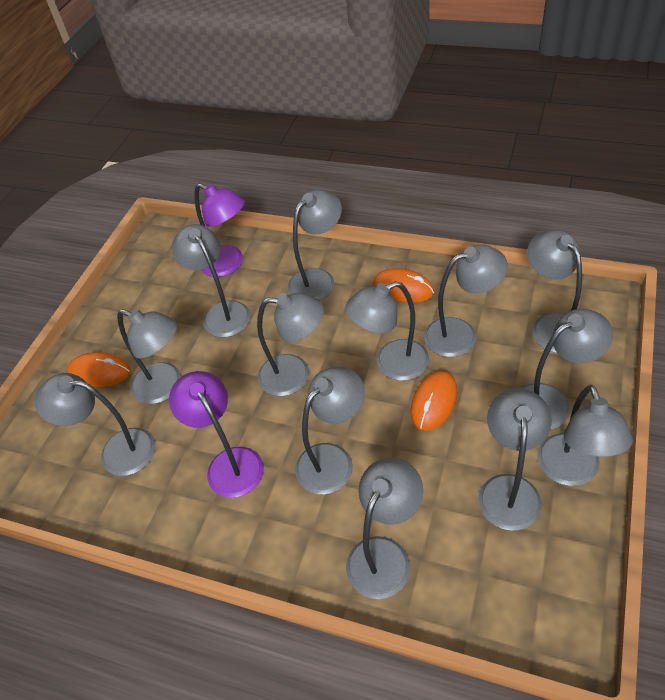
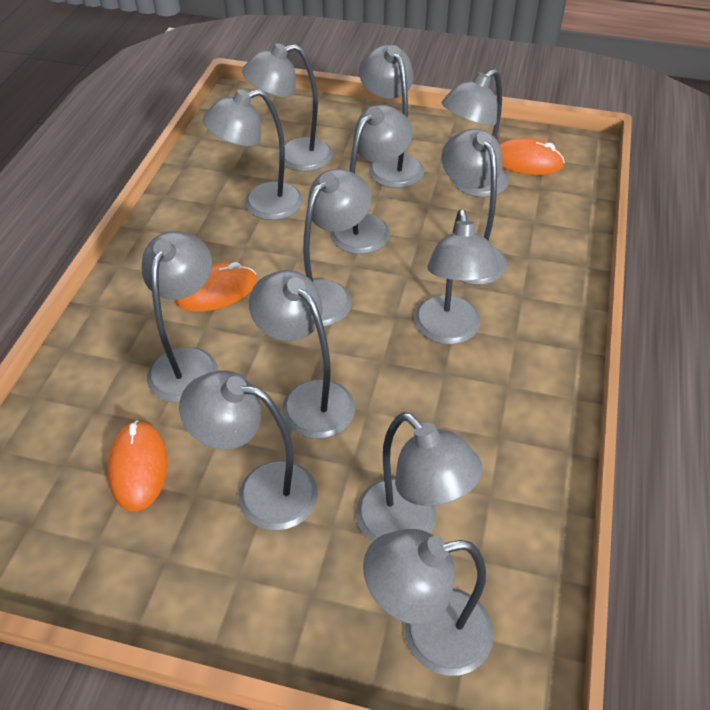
purple lamp: 2 -> 0

